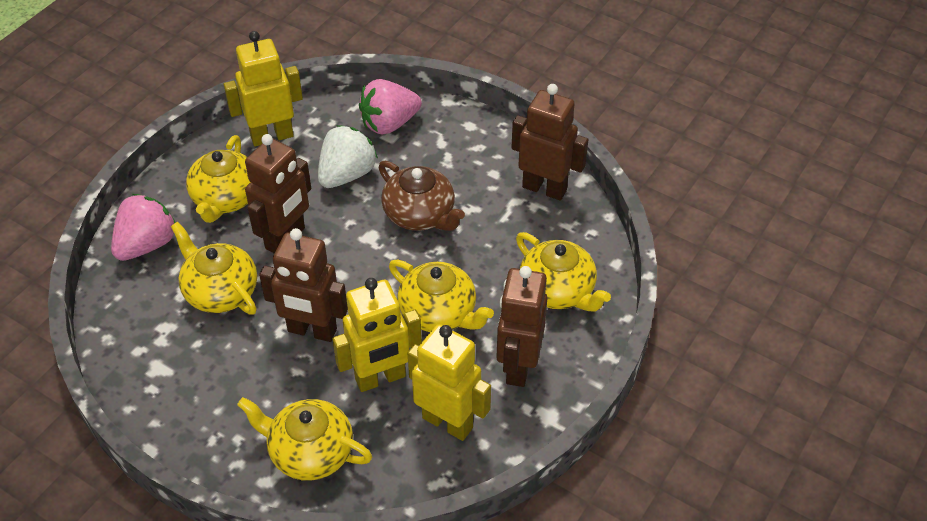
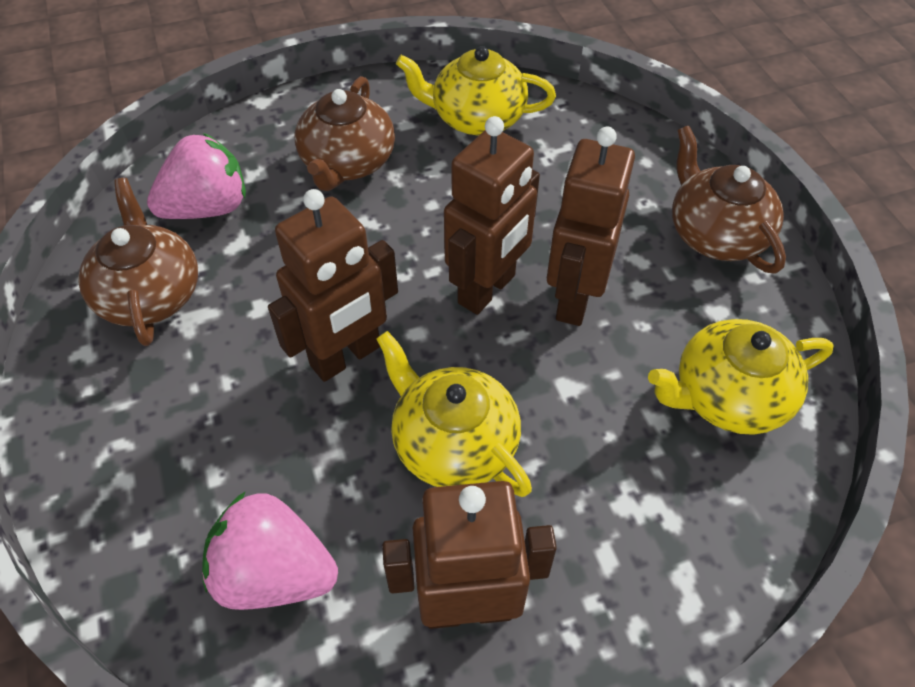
brown teapot: 1 -> 3
white strawberry: 1 -> 0
yellow robot: 3 -> 0
yellow teapot: 5 -> 3

